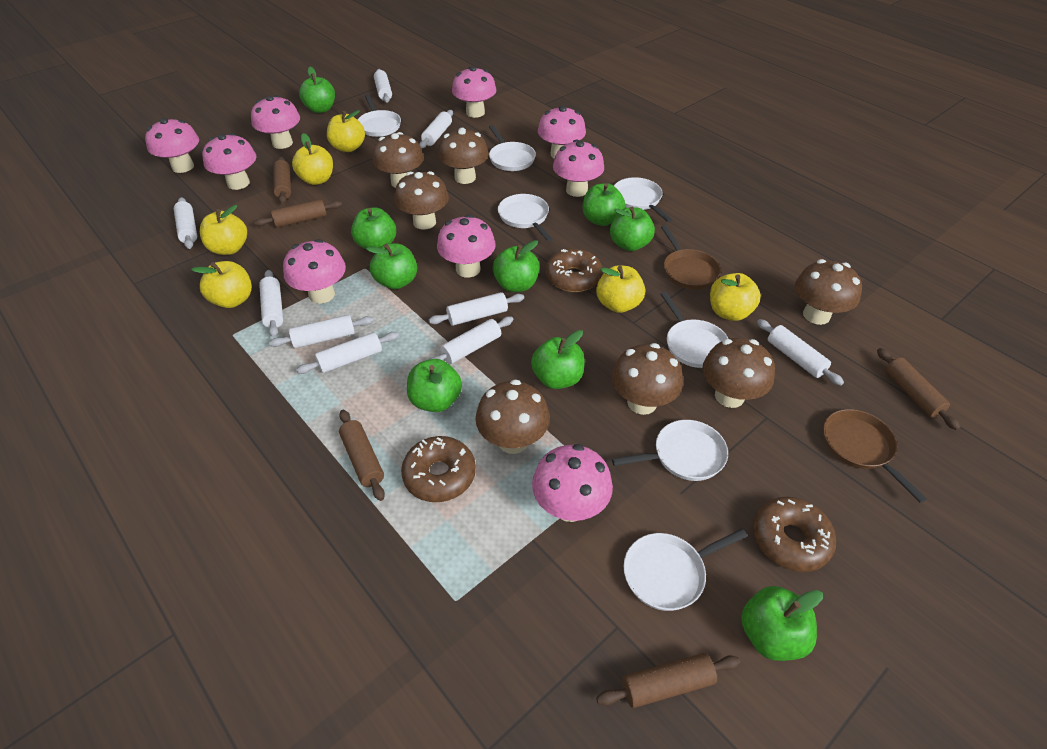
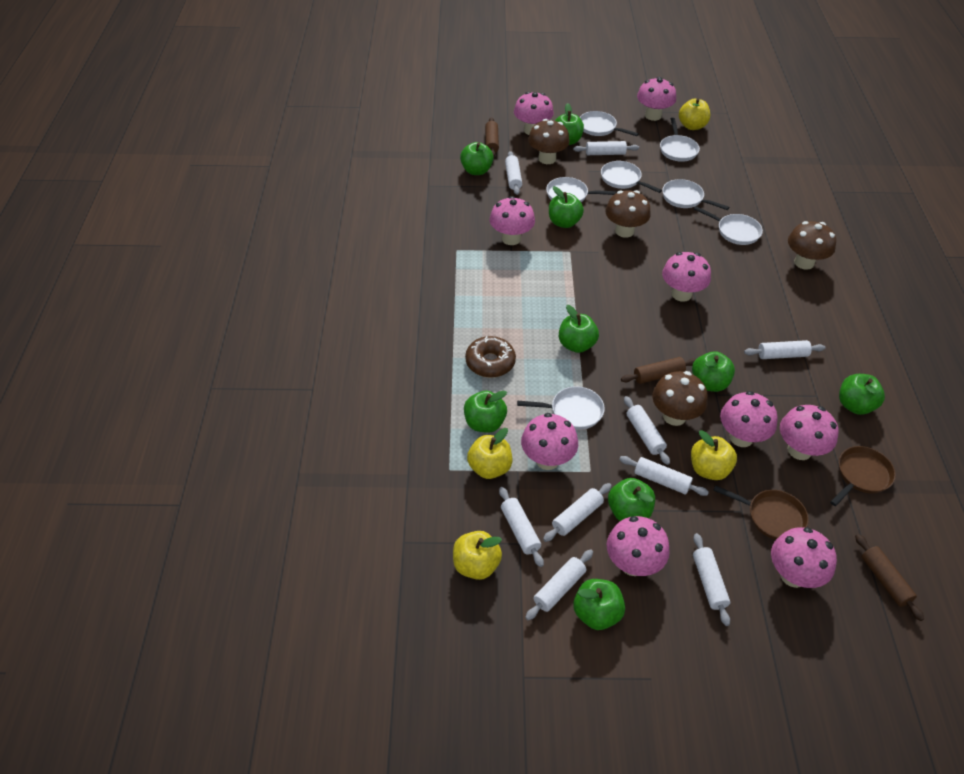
brown donut: 3 -> 1
brown mushroom: 7 -> 4
brown rolling pin: 5 -> 3
yellow apple: 6 -> 4

